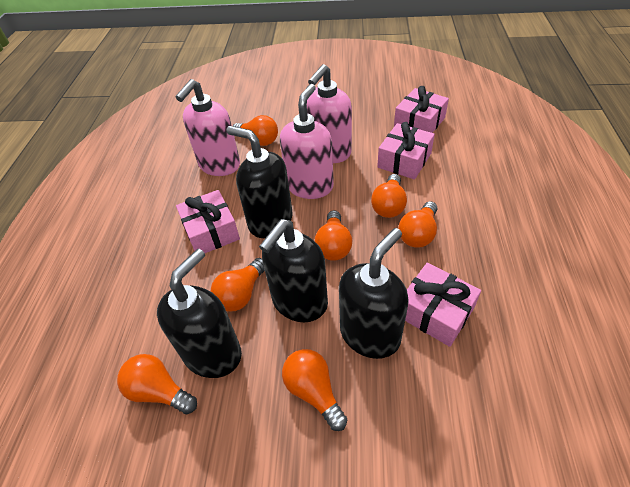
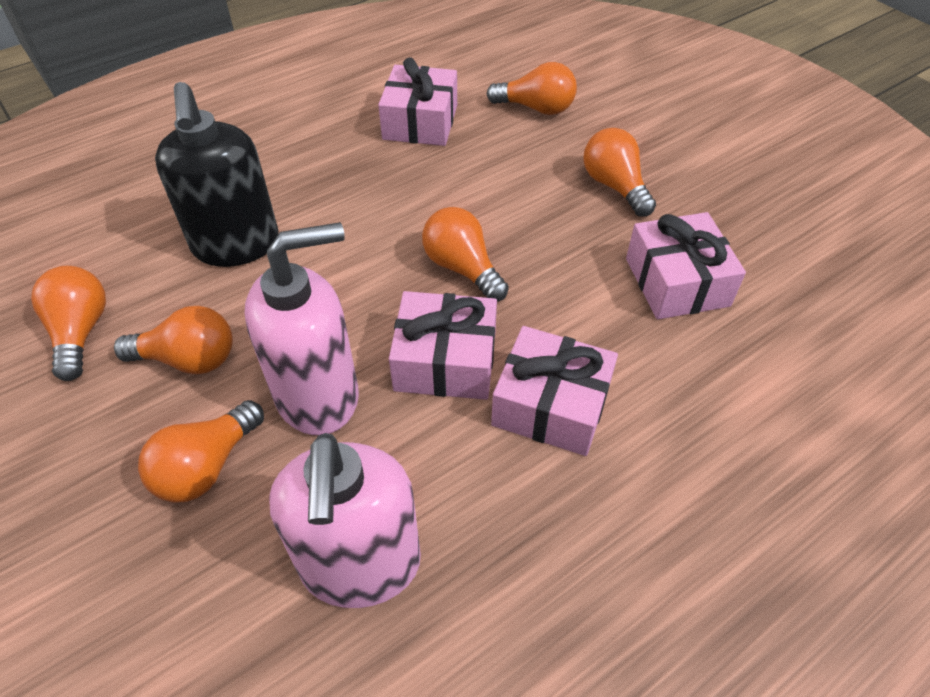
black soap dispenser: 4 -> 1
orange light bulb: 7 -> 6
pink soap dispenser: 3 -> 2

